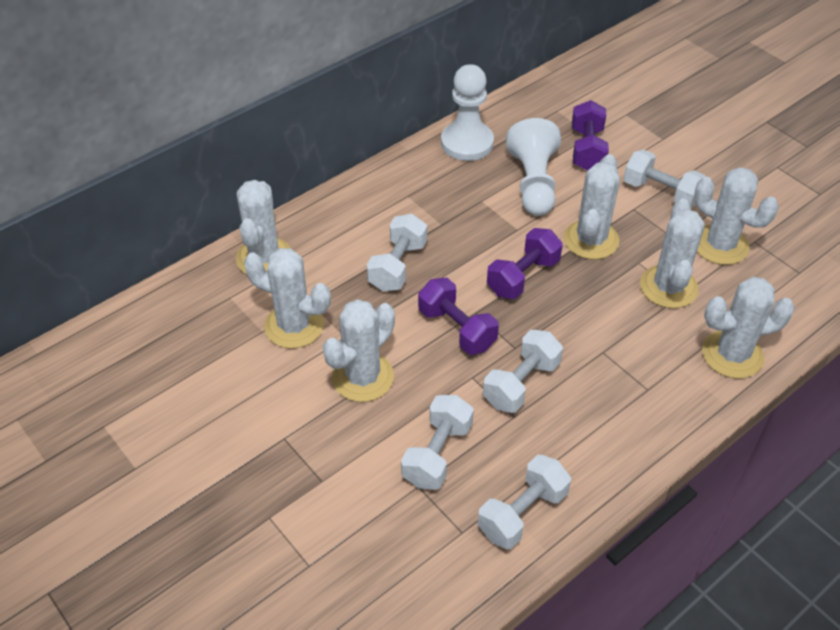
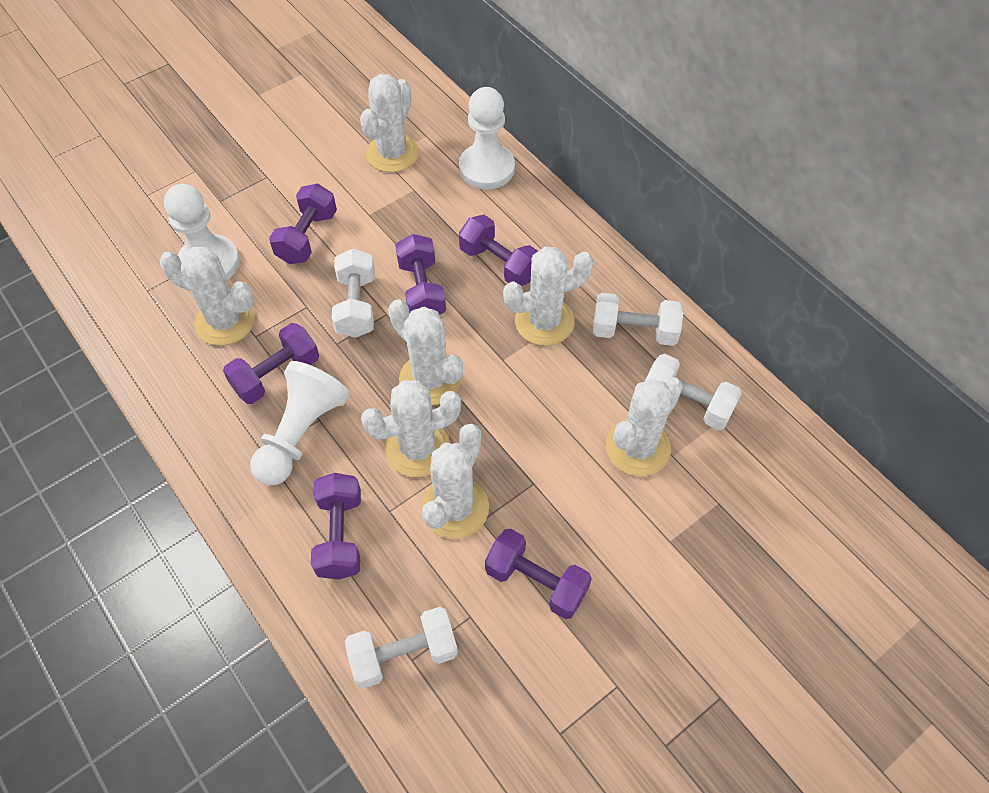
purple dumbbell: 3 -> 6
white dumbbell: 5 -> 4
white pawn: 2 -> 3

